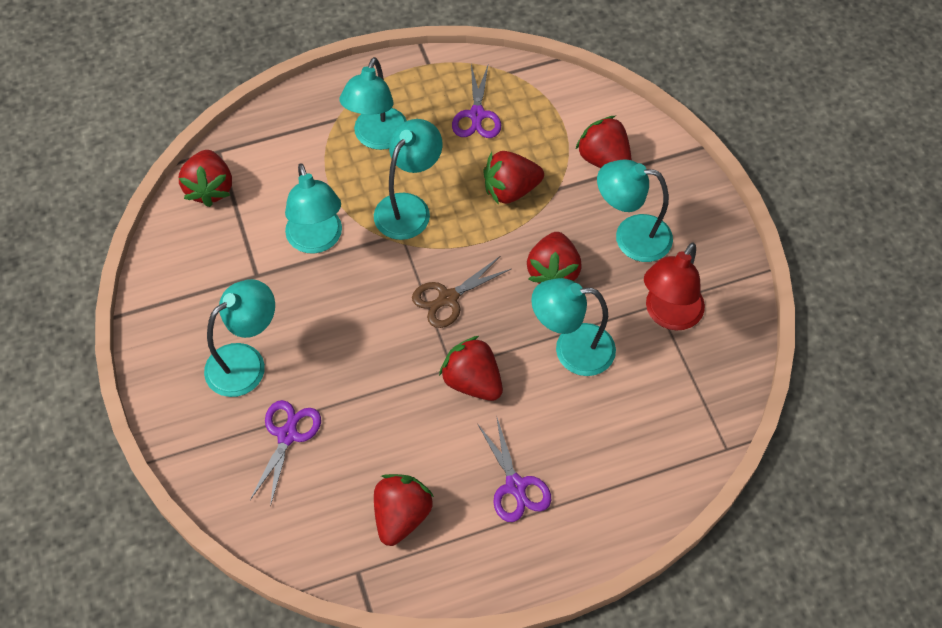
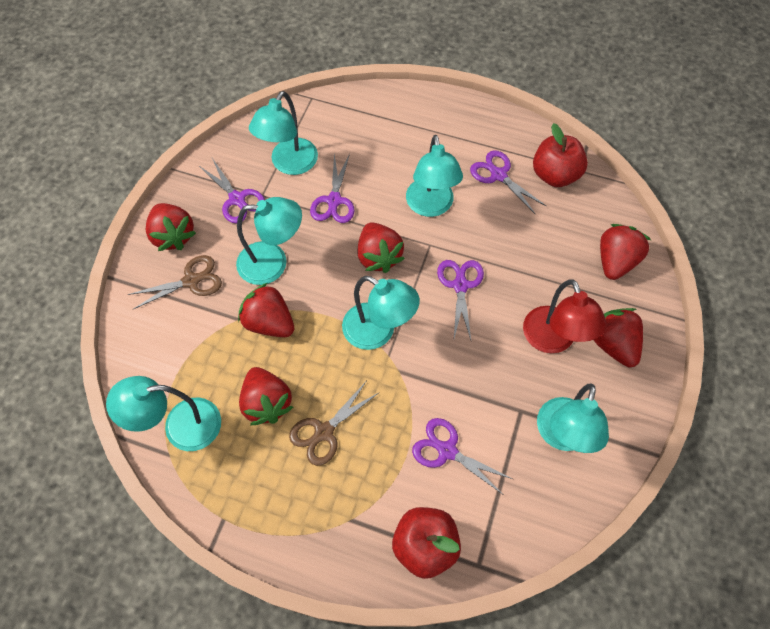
brown scissors: 1 -> 2
purple scissors: 3 -> 5
red apple: 0 -> 2

